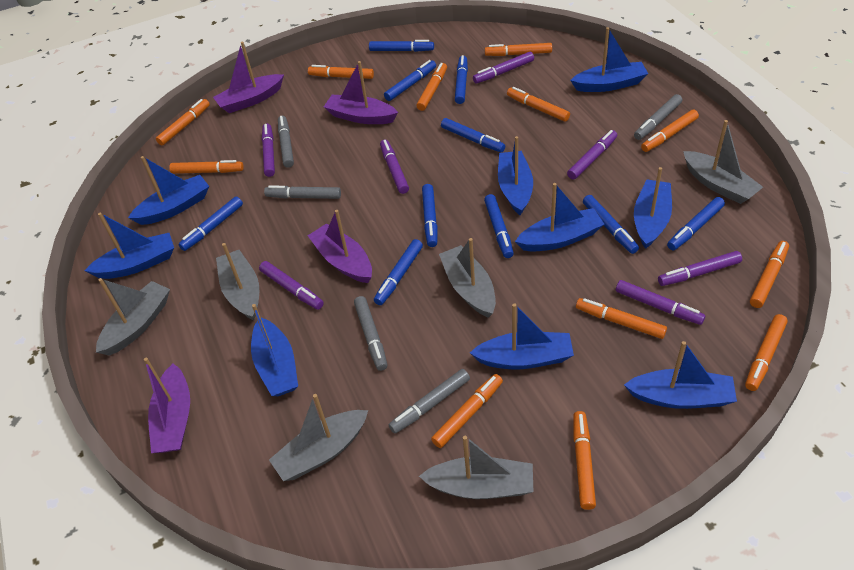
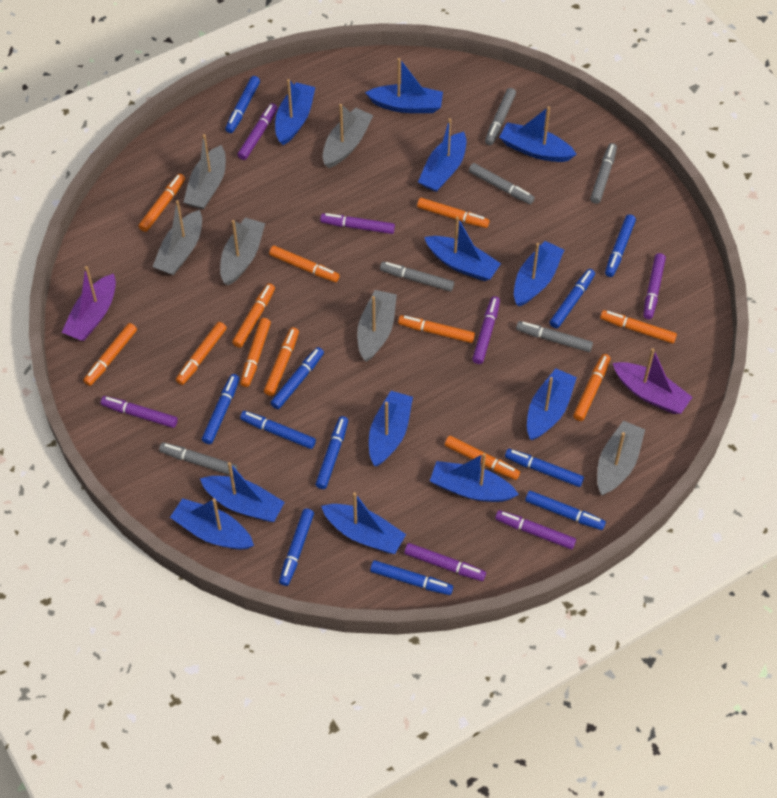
blue boat: 9 -> 12
blue marker: 10 -> 11
grey marker: 5 -> 6
purple boat: 4 -> 2

